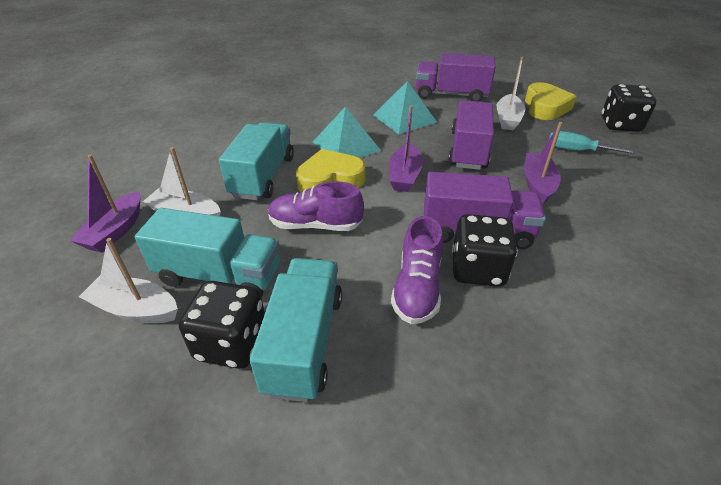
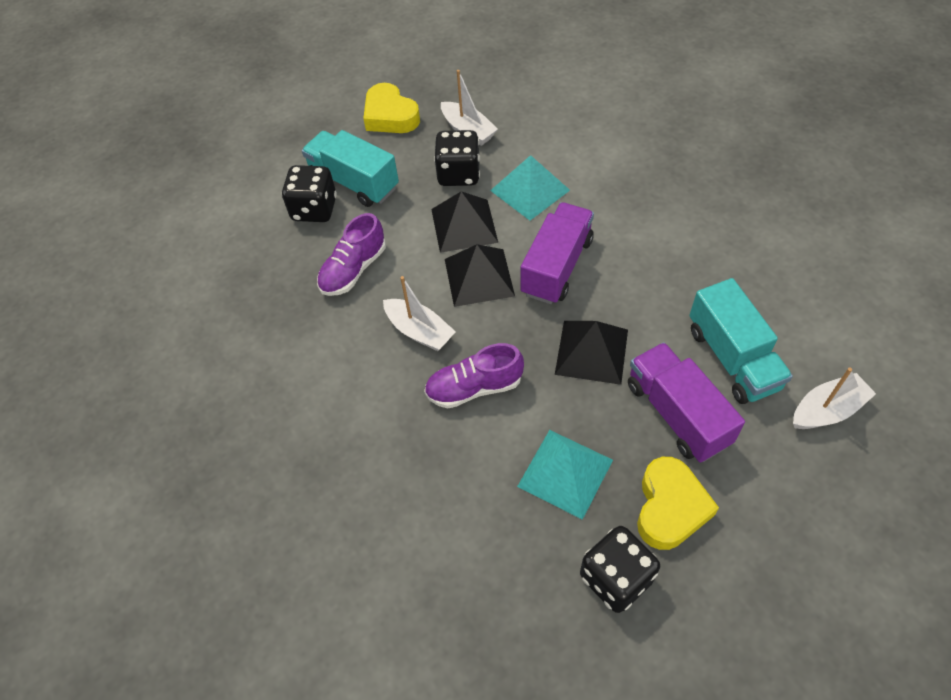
black pyramid: 0 -> 3
purple boat: 3 -> 0
purple truck: 3 -> 2
turquoise screwdriver: 1 -> 0
turquoise truck: 3 -> 2

